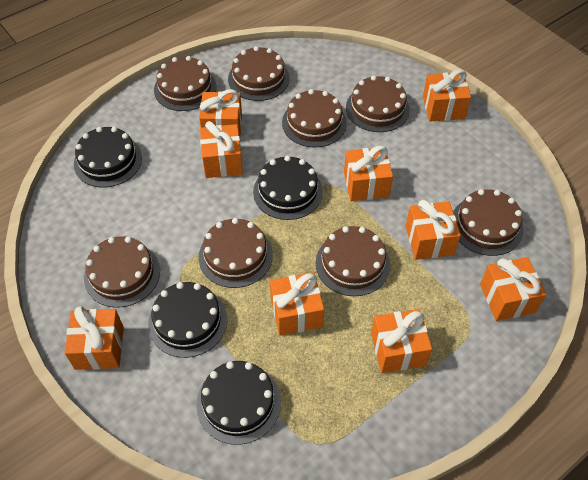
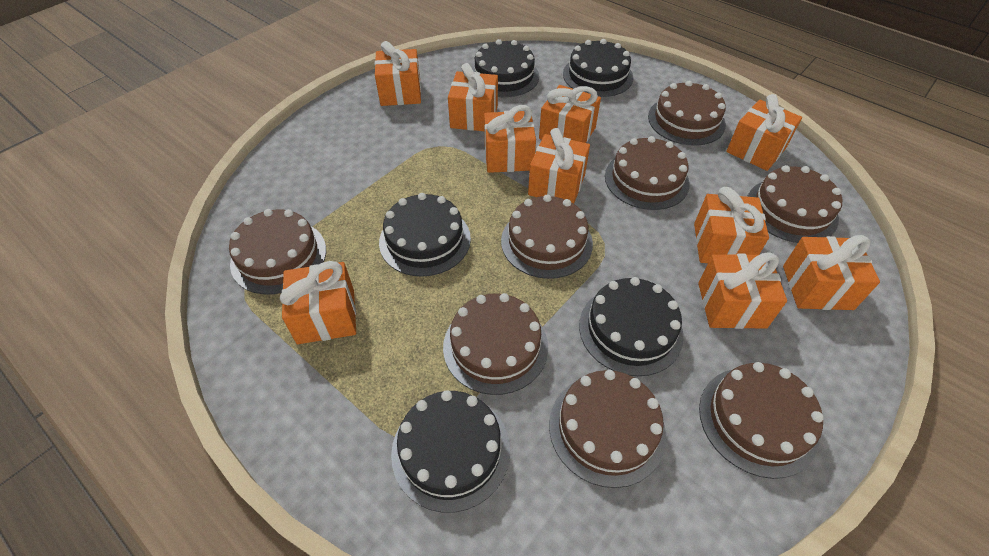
black cake: 4 -> 5
orange gift: 9 -> 10

